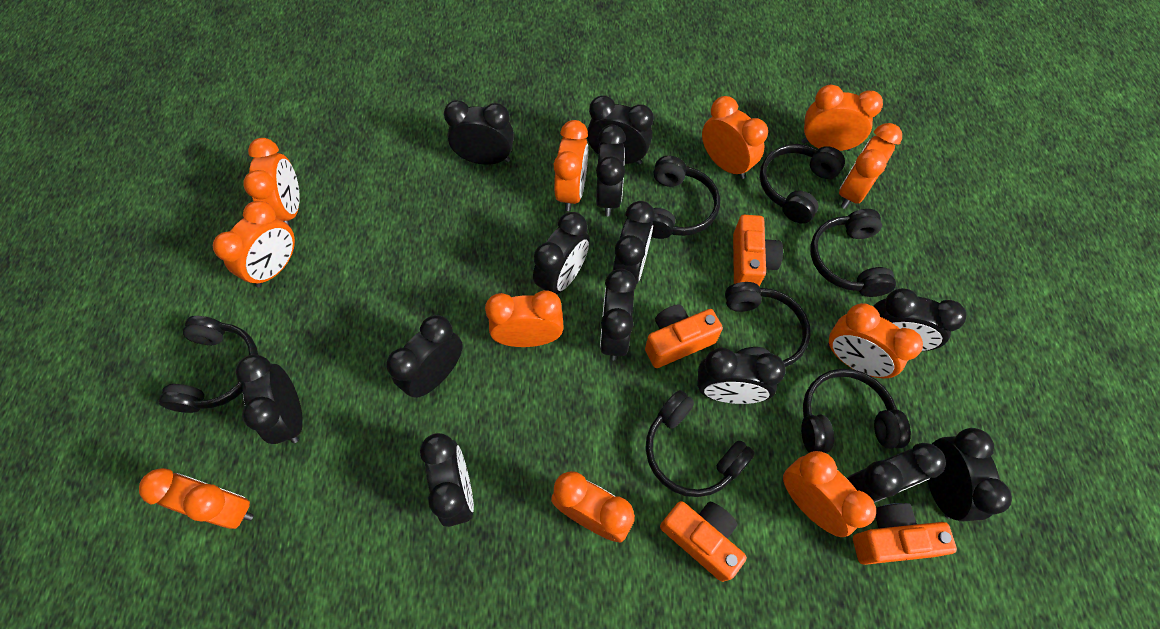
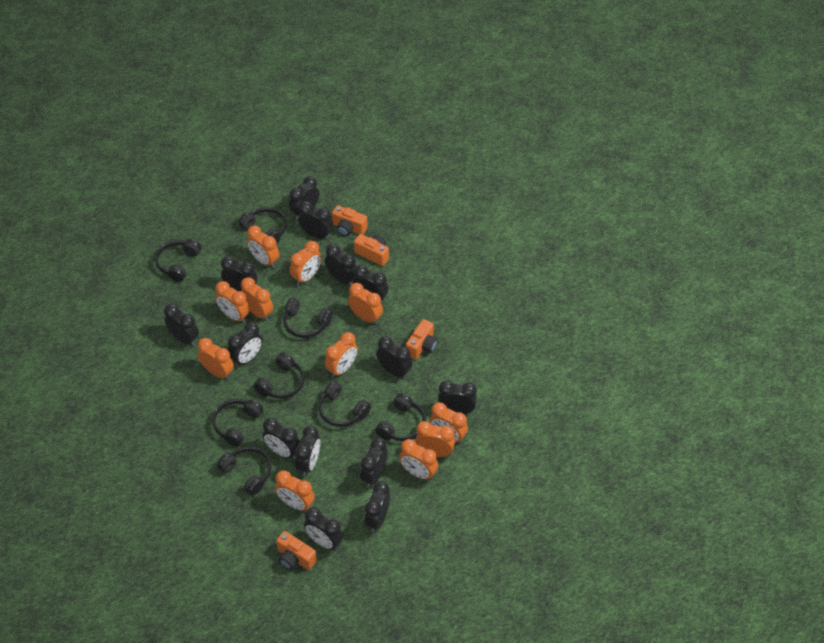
black clock: 13 -> 14
black headphones: 7 -> 8

